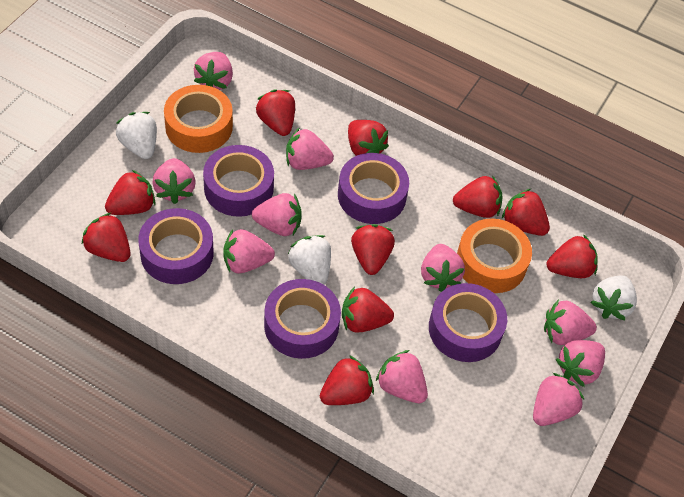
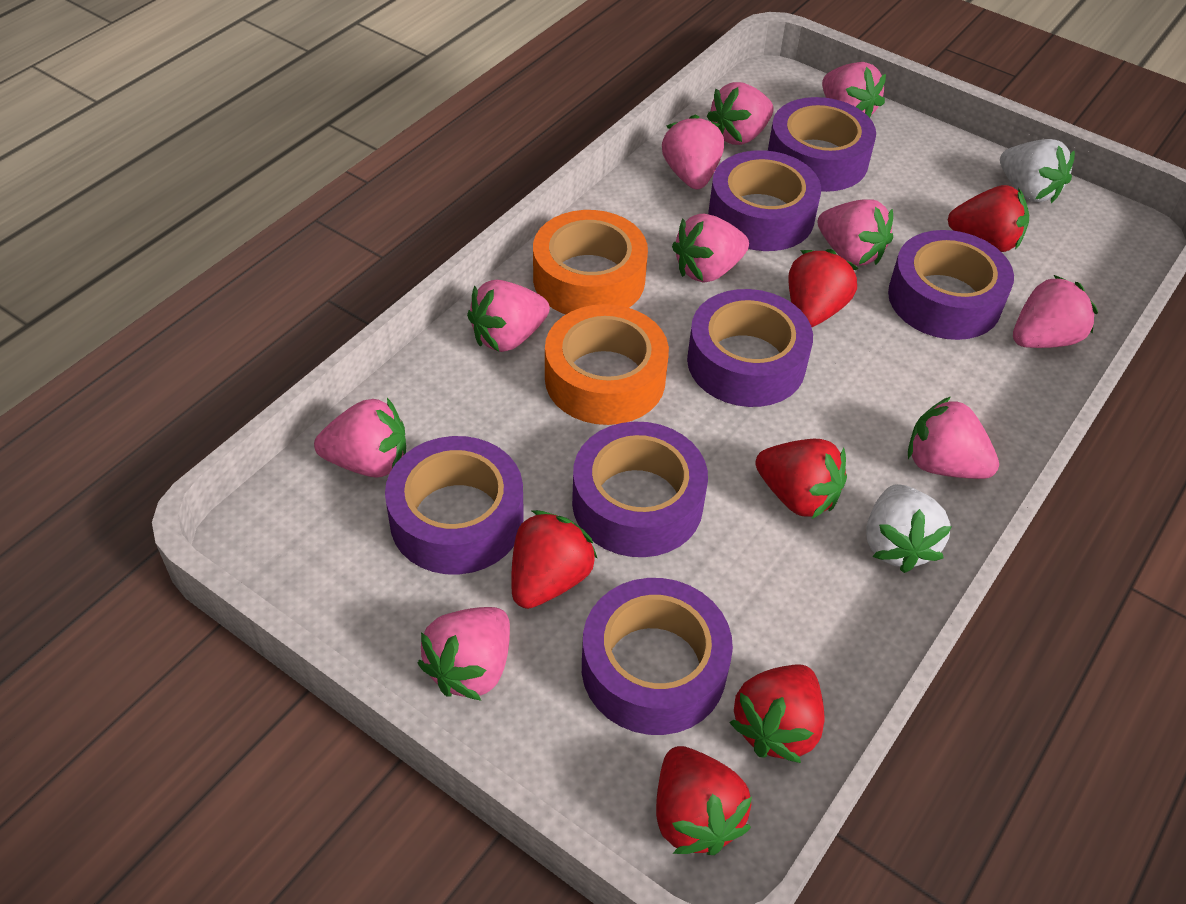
purple tape: 5 -> 7
red strawberry: 10 -> 6
white strawberry: 3 -> 2

